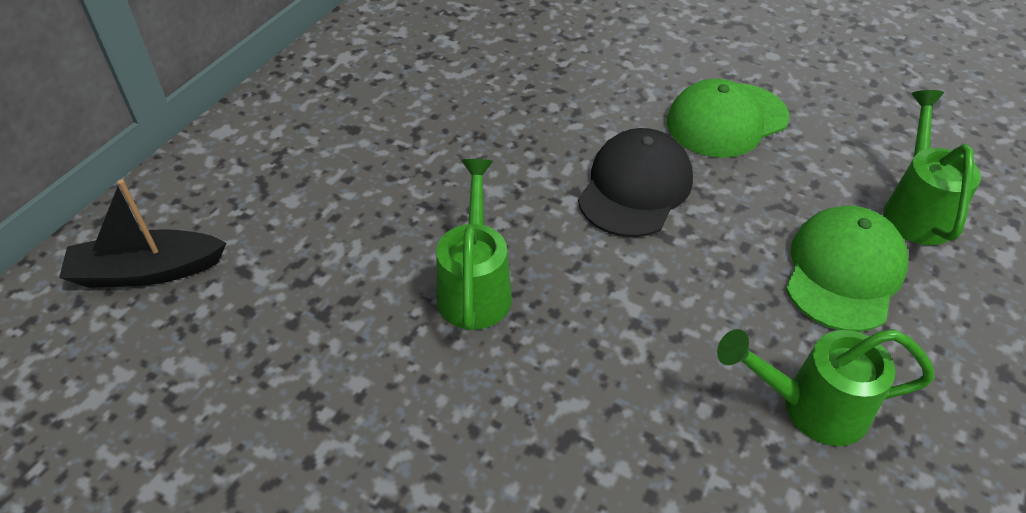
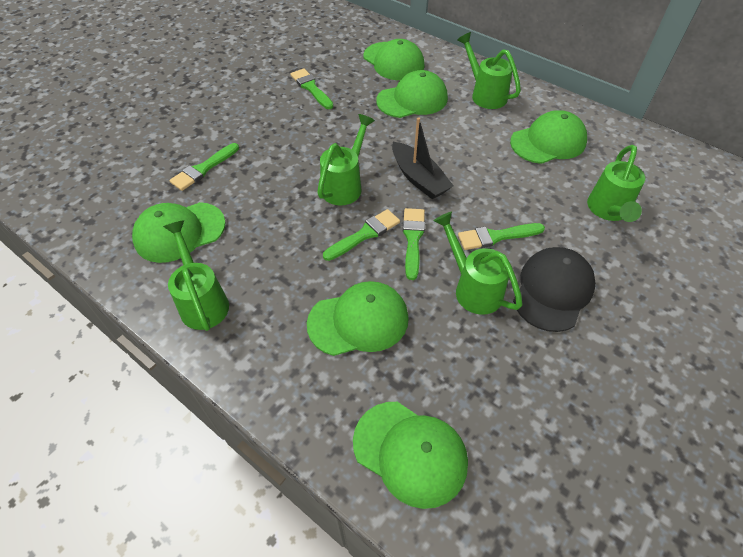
green brush: 0 -> 5
green cap: 2 -> 6
green watering can: 3 -> 5

